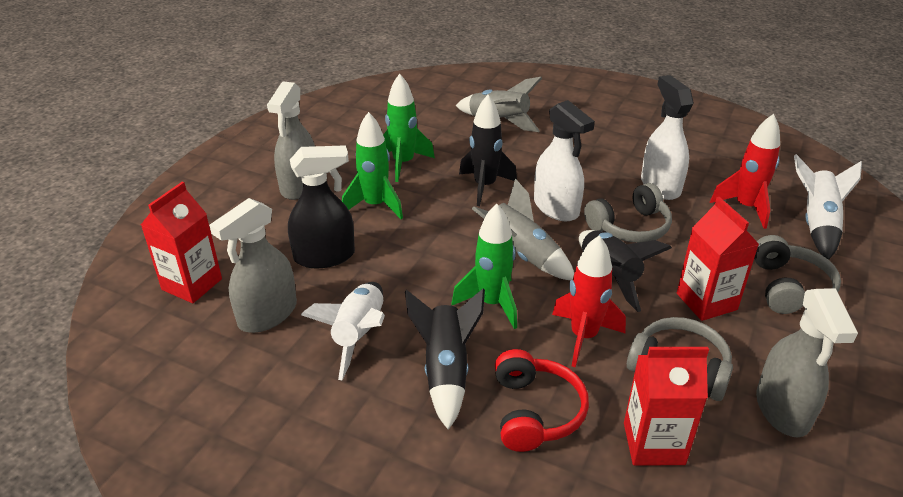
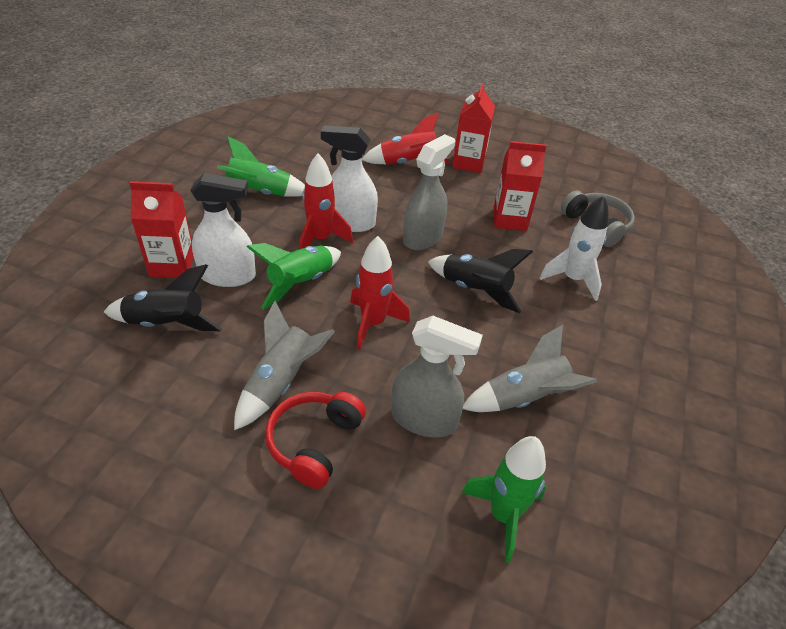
black rocket: 3 -> 2
black spray bottle: 1 -> 0
grey headphones: 3 -> 1
grey spray bottle: 3 -> 2
red rocket: 2 -> 3
white rocket: 2 -> 1

